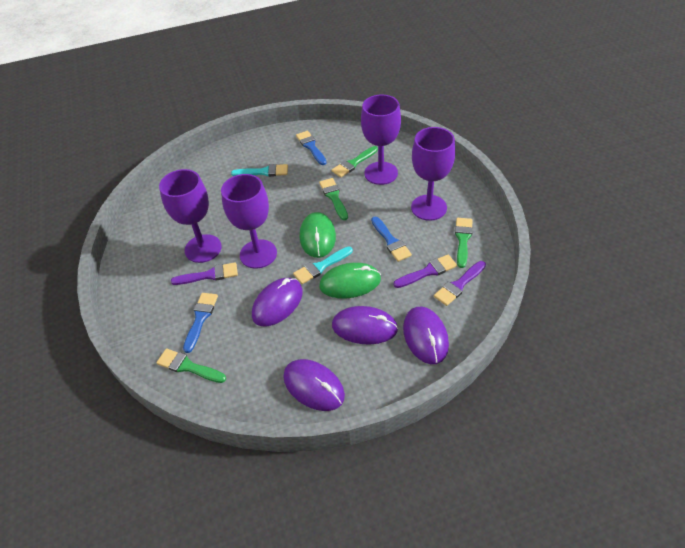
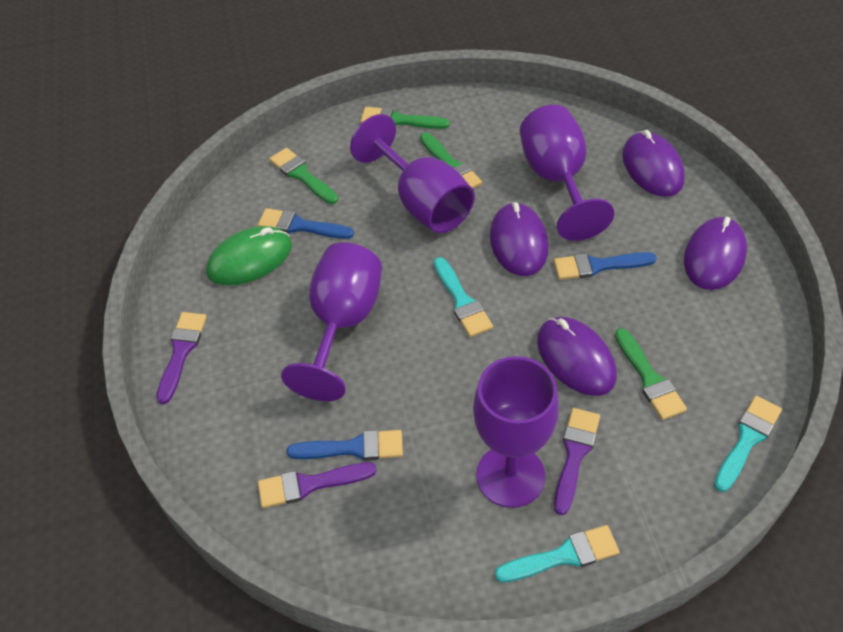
green mouse: 2 -> 1
turquoise brush: 2 -> 3

